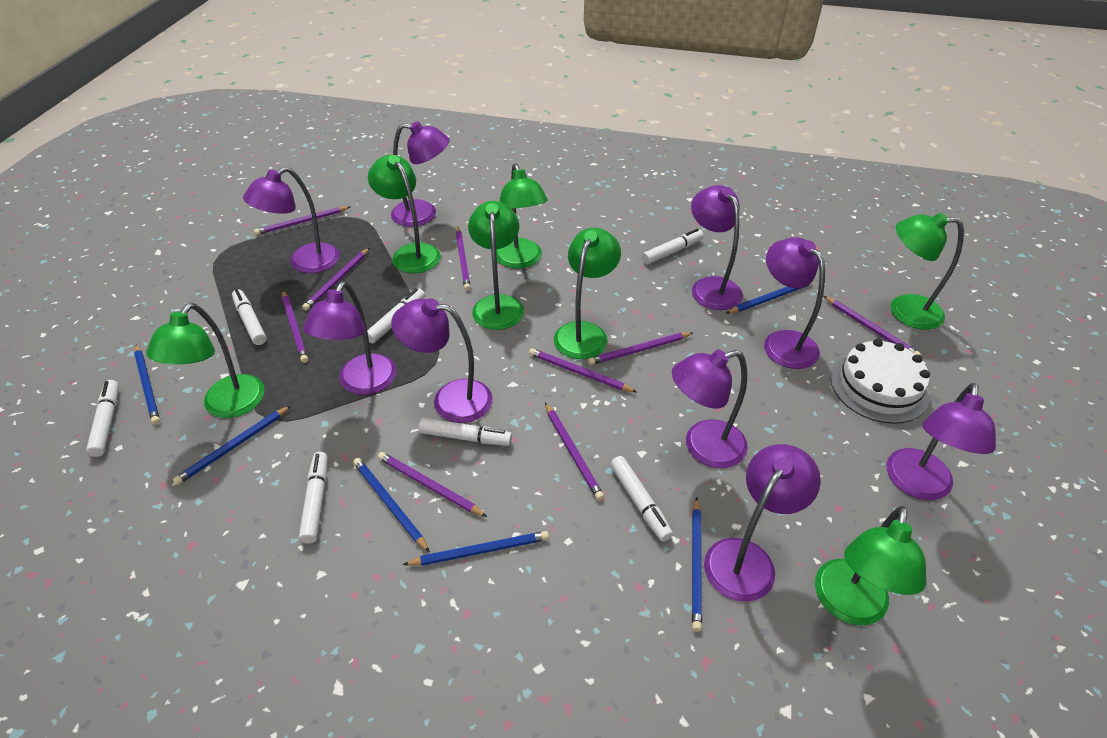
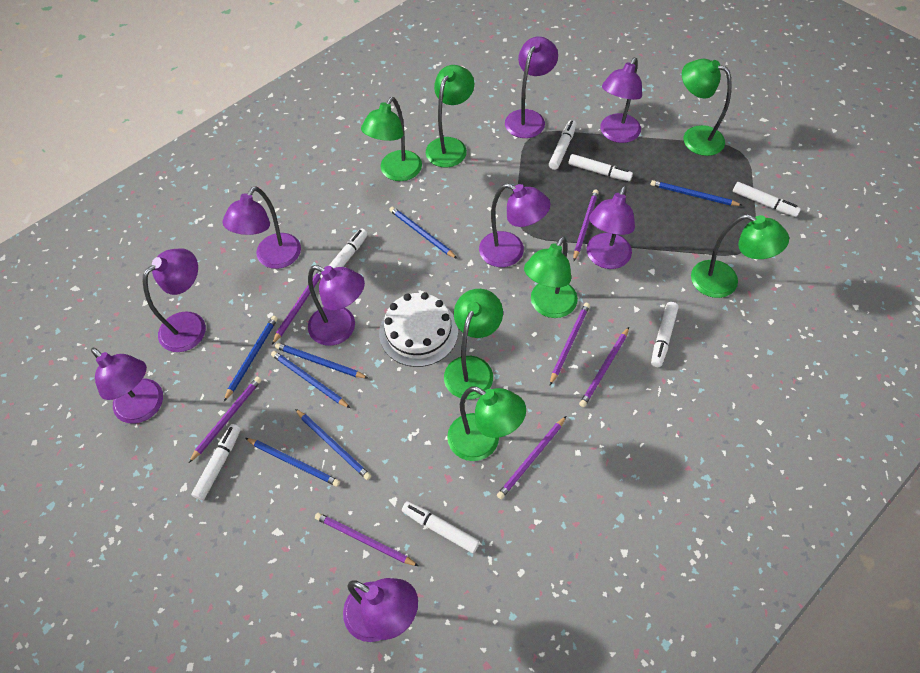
blue pencil: 6 -> 7
purple pencil: 9 -> 7

